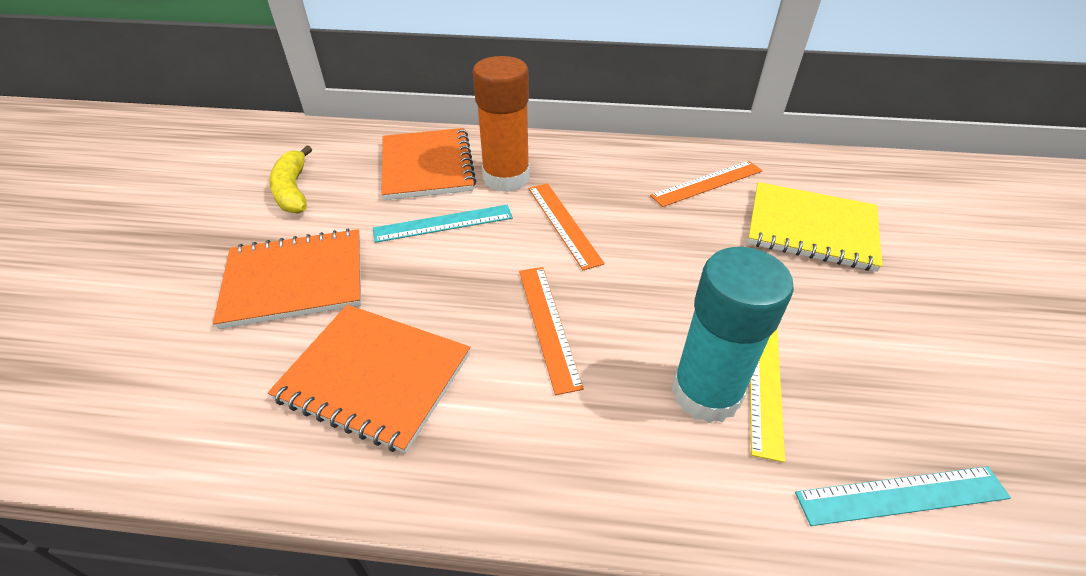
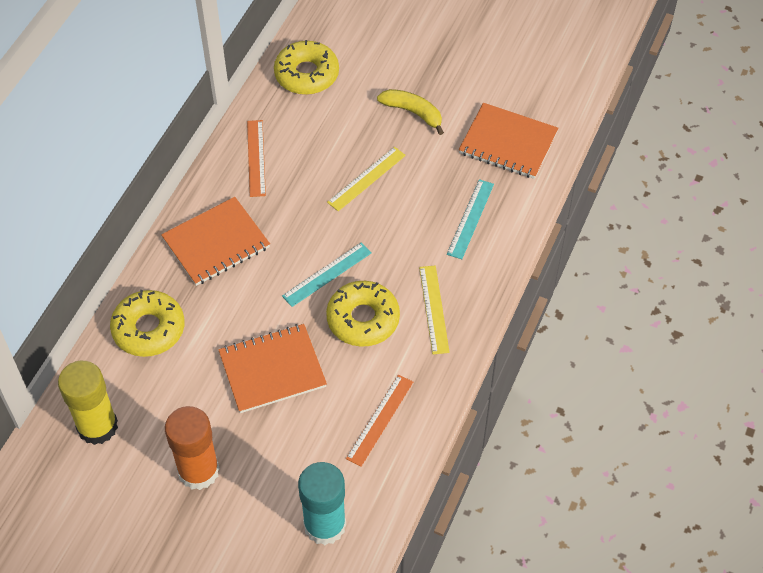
orange ruler: 3 -> 2
yellow donut: 0 -> 3
yellow glue stick: 0 -> 1
yellow notebook: 1 -> 0
yellow ruler: 1 -> 2

